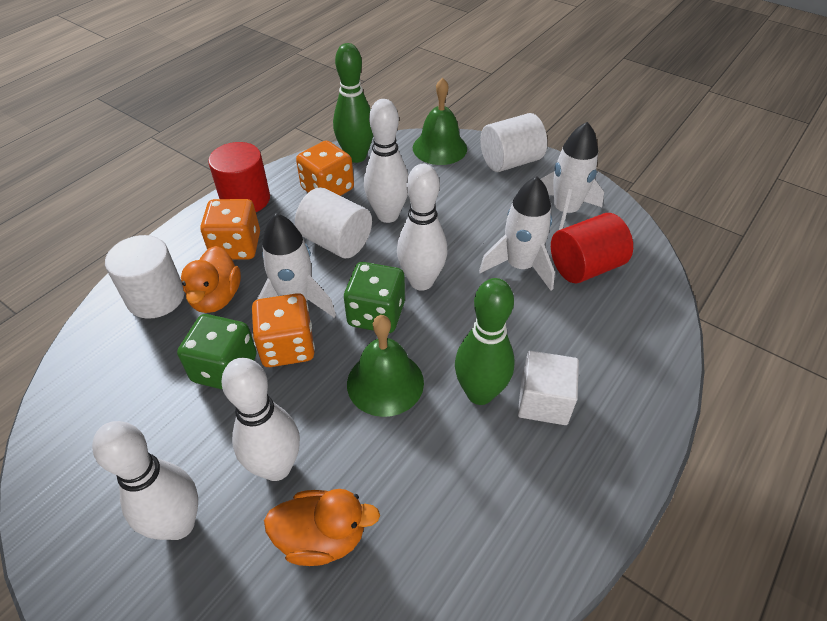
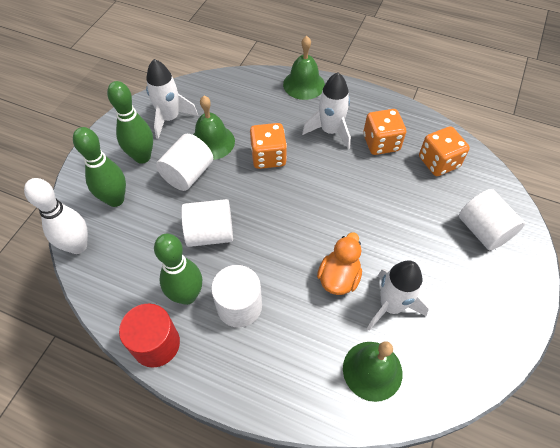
green bell: 2 -> 3
green bowling pin: 2 -> 3
green dice: 2 -> 0
orange duck: 2 -> 1
red cylinder: 2 -> 1
white bowling pin: 4 -> 1
white cube: 1 -> 0
white cylinder: 3 -> 4

